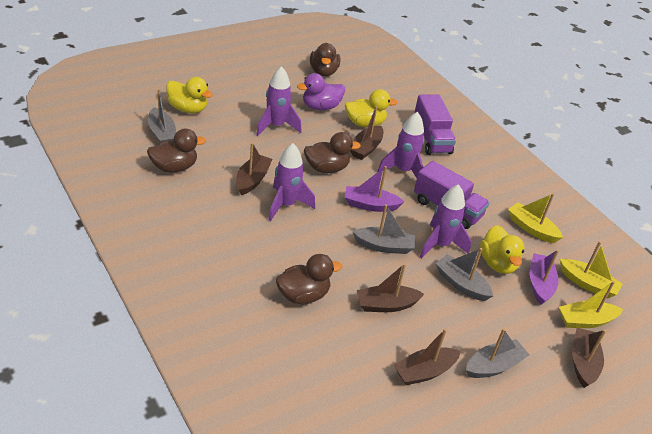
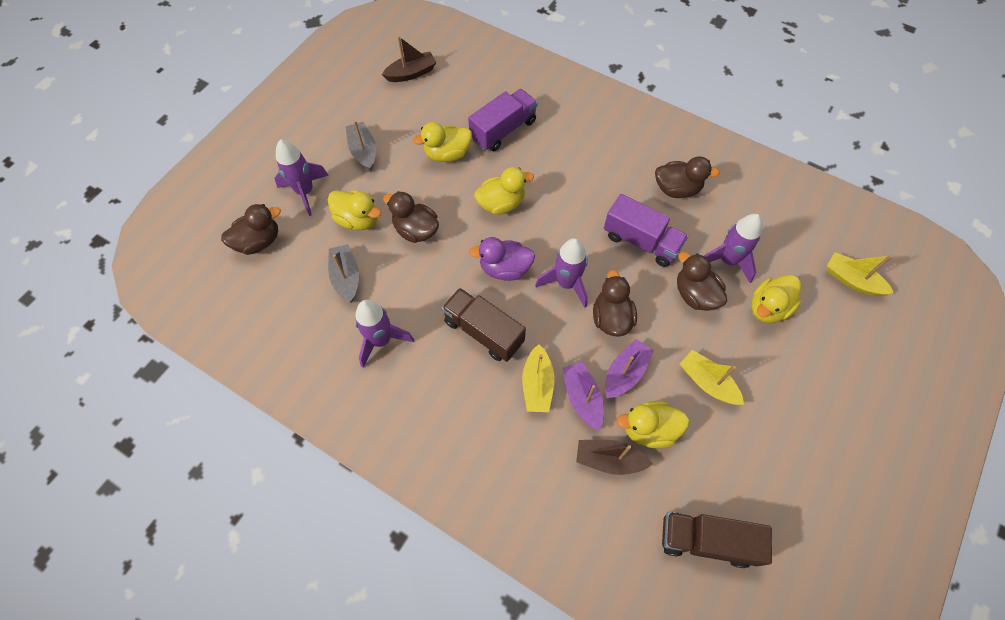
brown boat: 5 -> 2
brown duck: 4 -> 5
brown truck: 0 -> 2
grey boat: 4 -> 2
yellow duck: 3 -> 5

